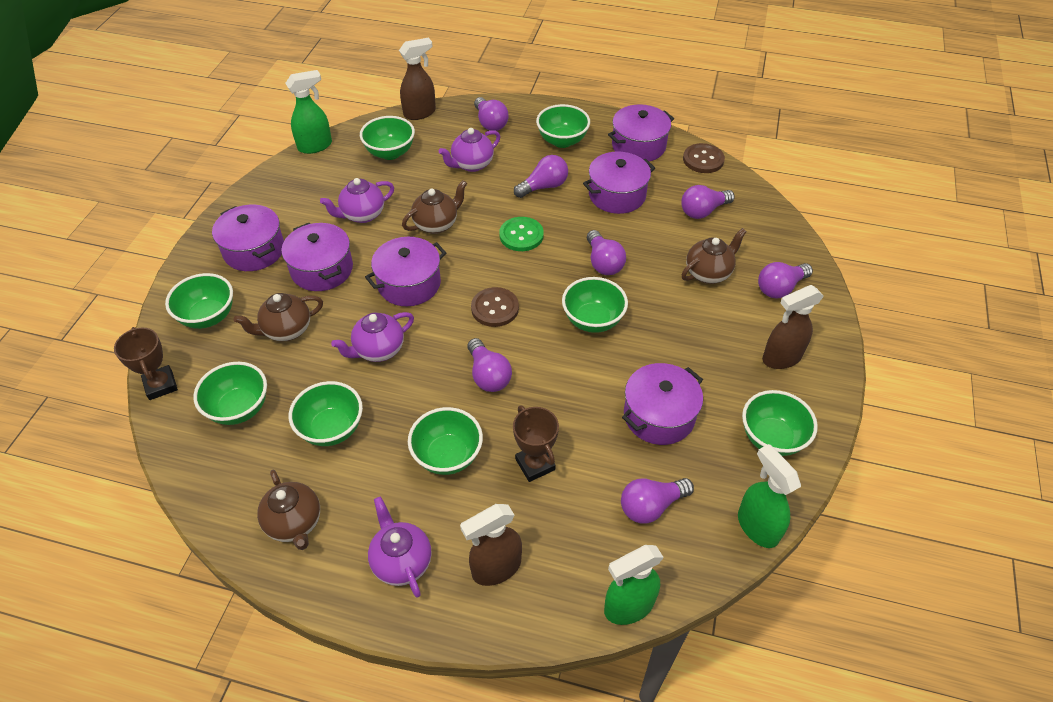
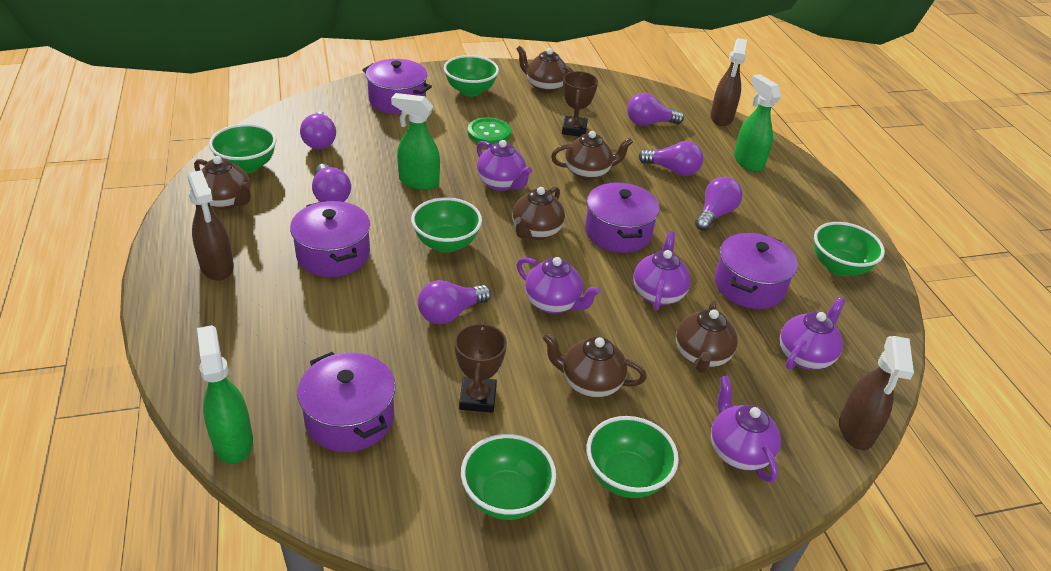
brown button: 2 -> 0
brown teapot: 4 -> 6
green bowl: 8 -> 6
purple light bulb: 7 -> 6
purple pot: 6 -> 5
purple teapot: 4 -> 5

